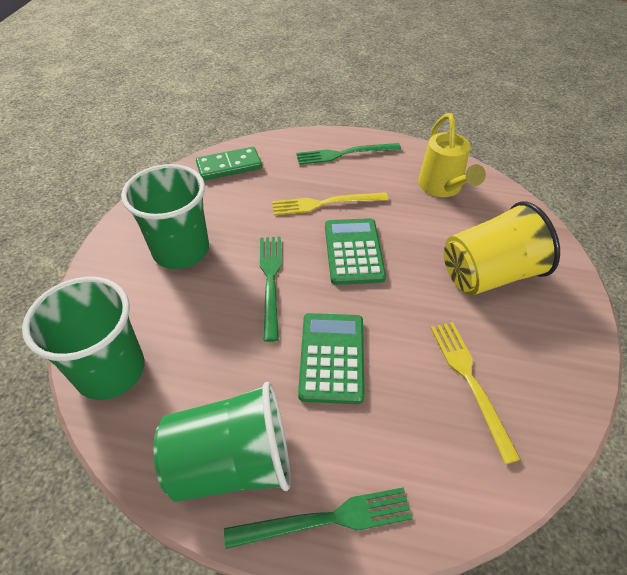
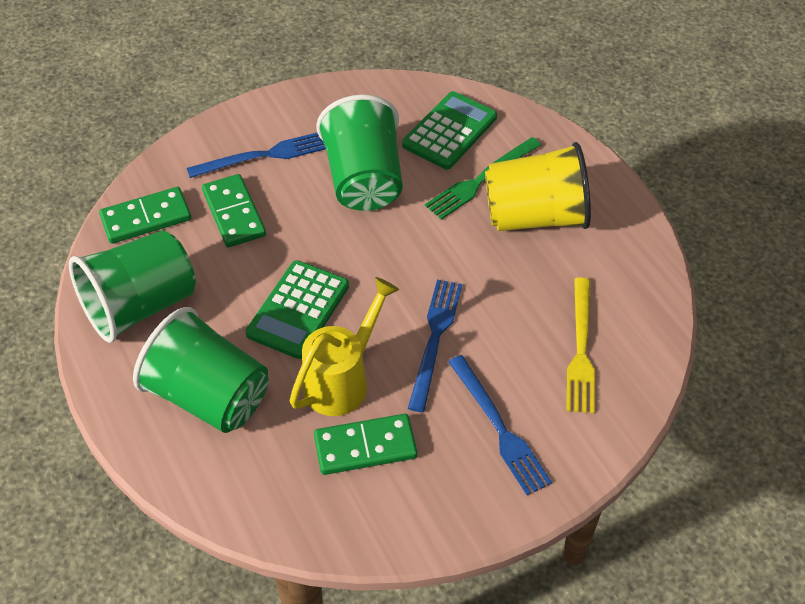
blue fork: 0 -> 3
green domino: 1 -> 3
green fork: 3 -> 1
yellow fork: 2 -> 1

